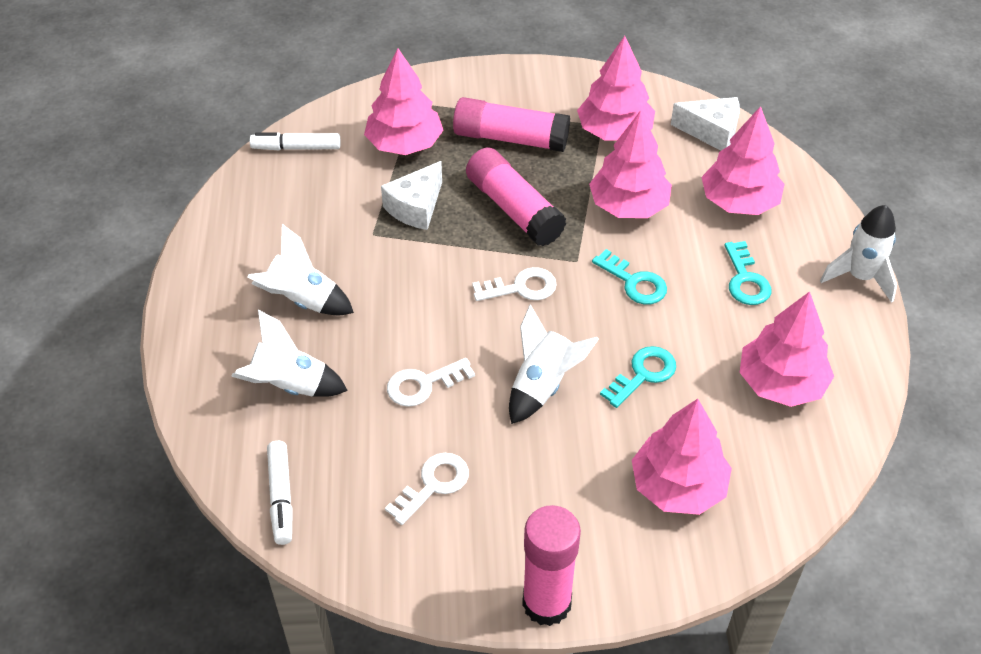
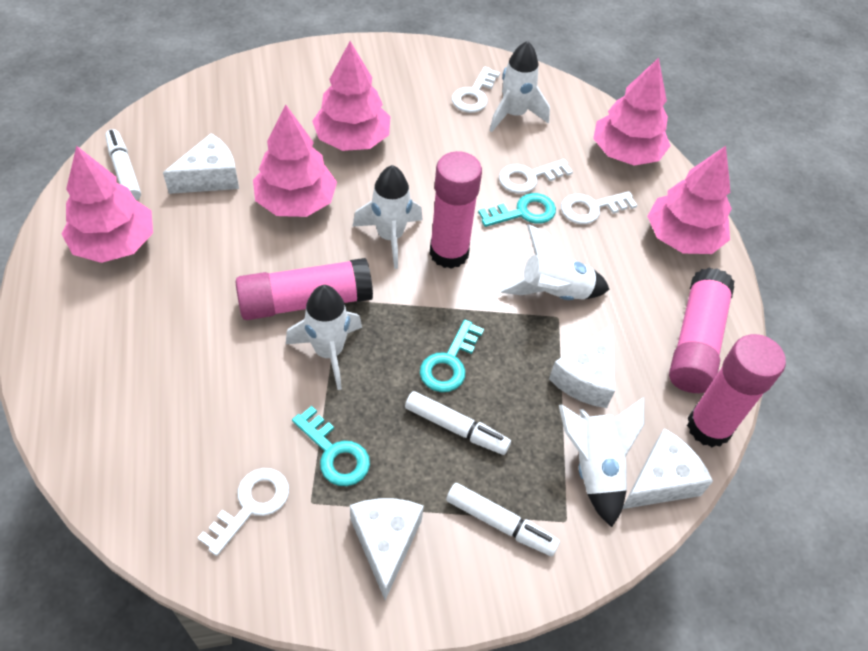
pink glue stick: 3 -> 4
pink tree: 6 -> 5
white cheese: 2 -> 4
white key: 3 -> 4
white marker: 2 -> 3
white rocket: 4 -> 5

